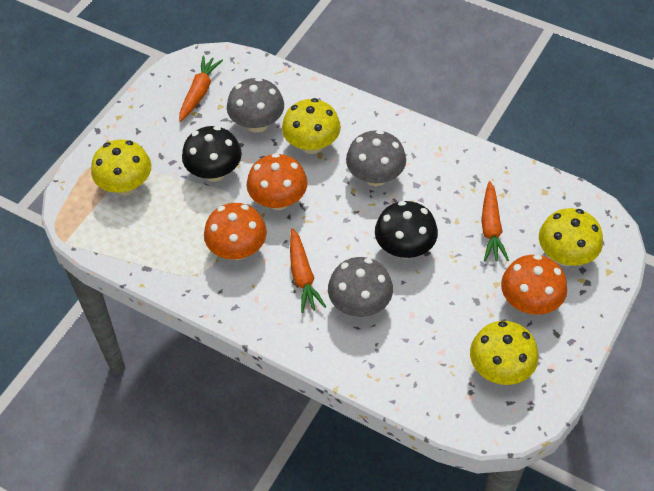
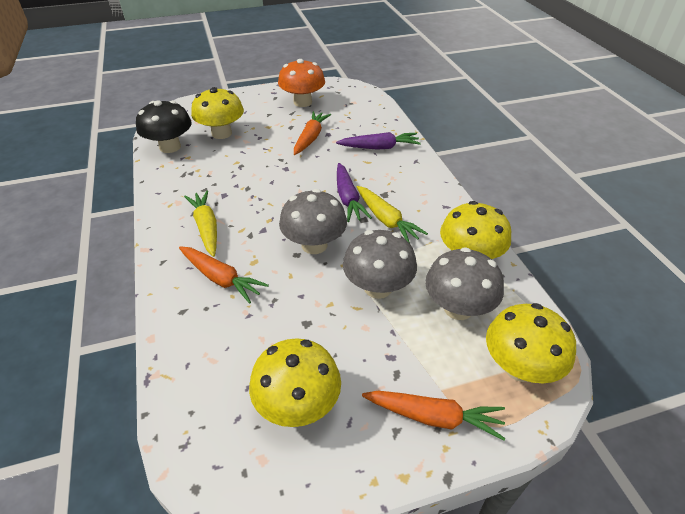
black mushroom: 2 -> 1
orange mushroom: 3 -> 1
purple carrot: 0 -> 2
yellow carrot: 0 -> 2

